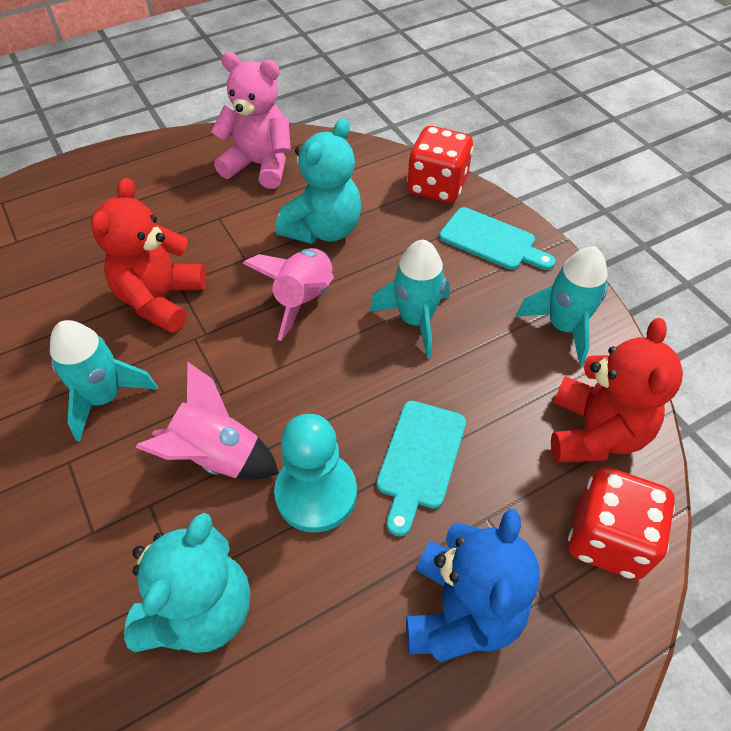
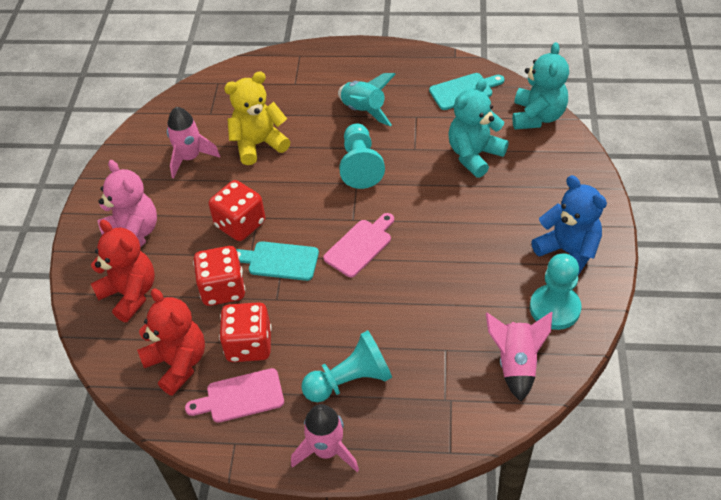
pink cutting board: 0 -> 2
pink rocket: 2 -> 3
red dice: 2 -> 3
turquoise pawn: 1 -> 3
turquoise rocket: 3 -> 1
yellow teddy bear: 0 -> 1

